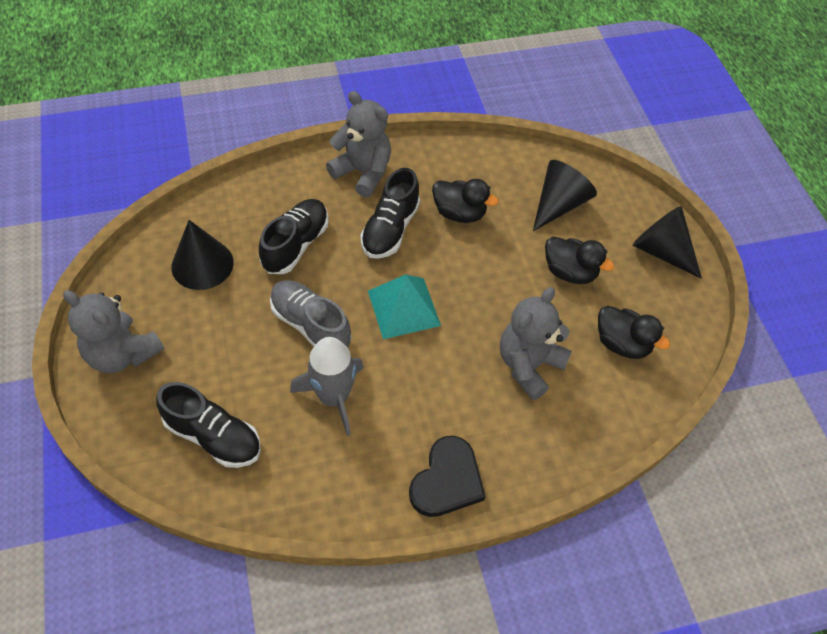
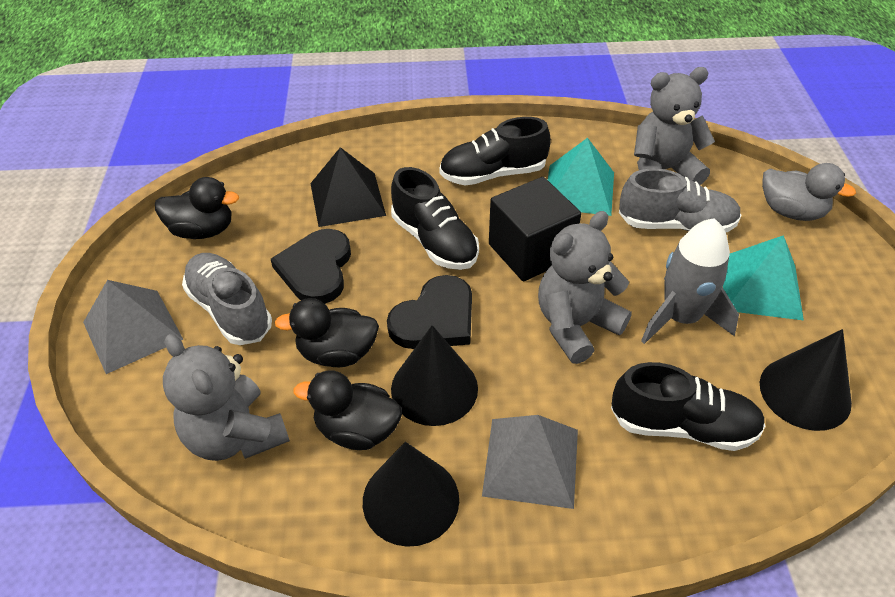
black cube: 0 -> 1
black heart: 1 -> 2
black pyramid: 0 -> 1
grey duck: 0 -> 1
grey pyramid: 0 -> 2
grey shoe: 1 -> 2
turquoise pyramid: 1 -> 2

